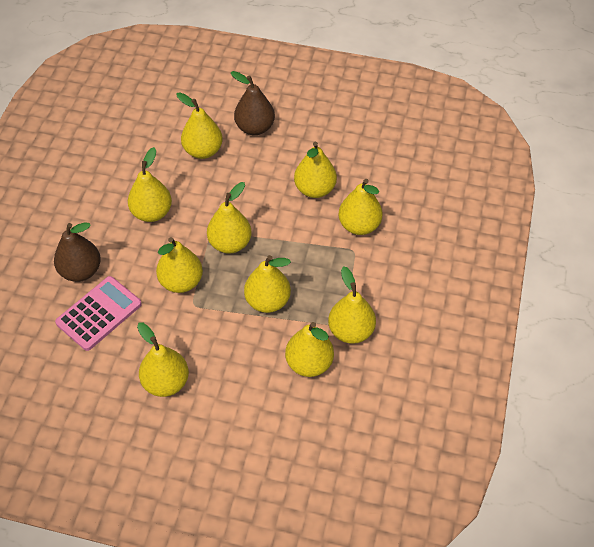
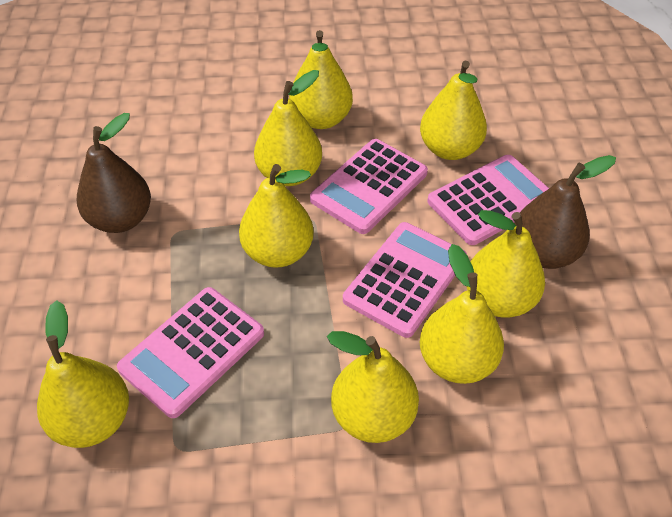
pink calculator: 1 -> 4
yellow pear: 10 -> 8

